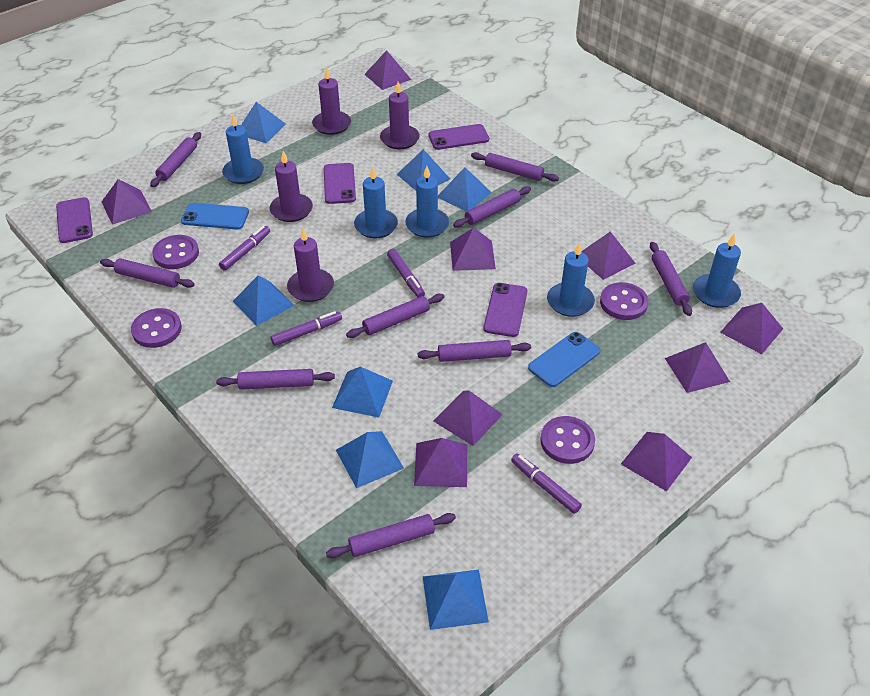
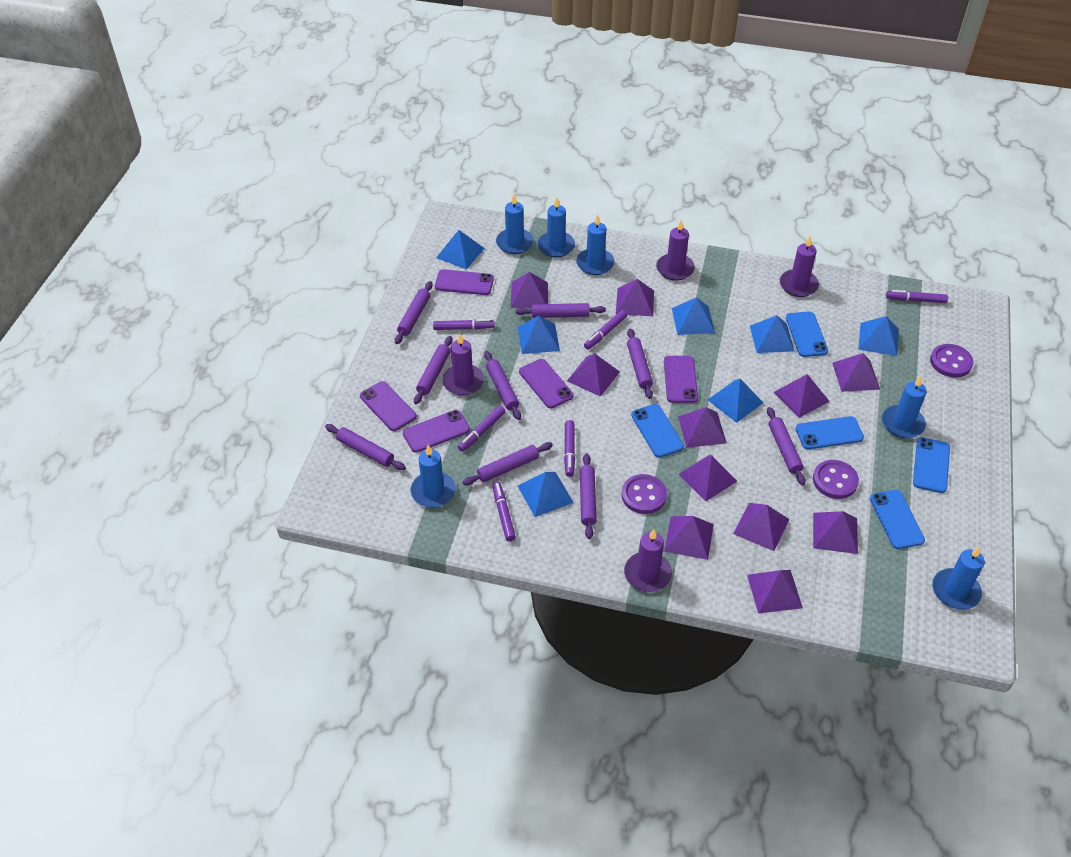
blue candle: 5 -> 6
blue phone: 2 -> 5
purple button: 4 -> 3
purple marker: 4 -> 6
purple phone: 4 -> 5
purple pyramid: 9 -> 11

